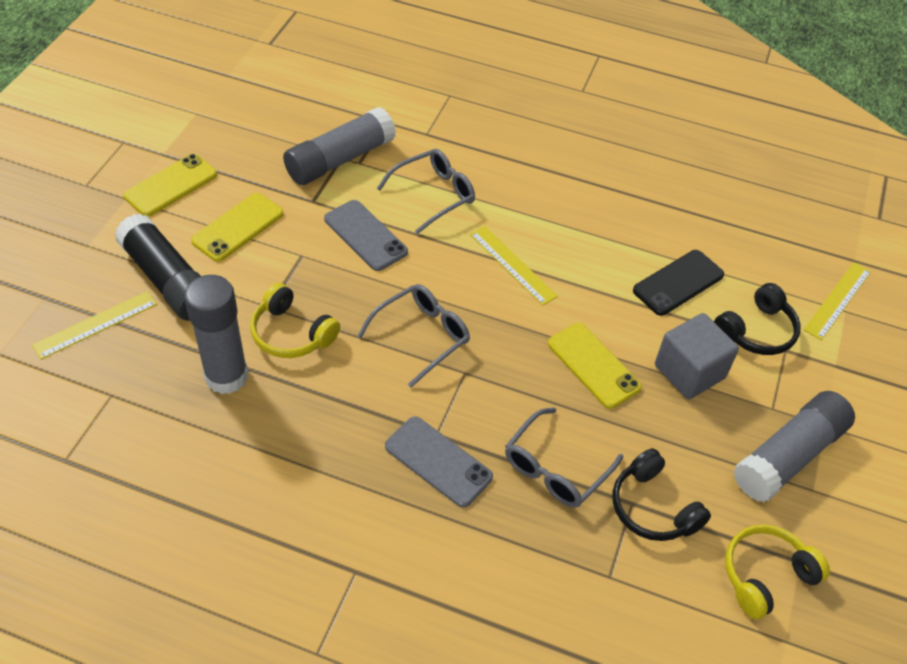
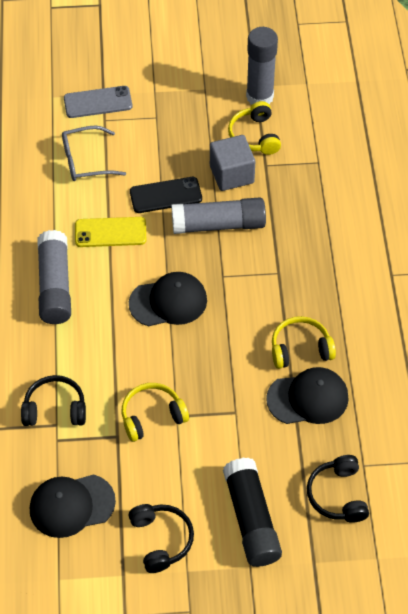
black cap: 0 -> 3
black headphones: 2 -> 3
grey glasses: 3 -> 1
grey phone: 2 -> 1
yellow headphones: 2 -> 3
yellow phone: 3 -> 1
yellow ruler: 3 -> 0

